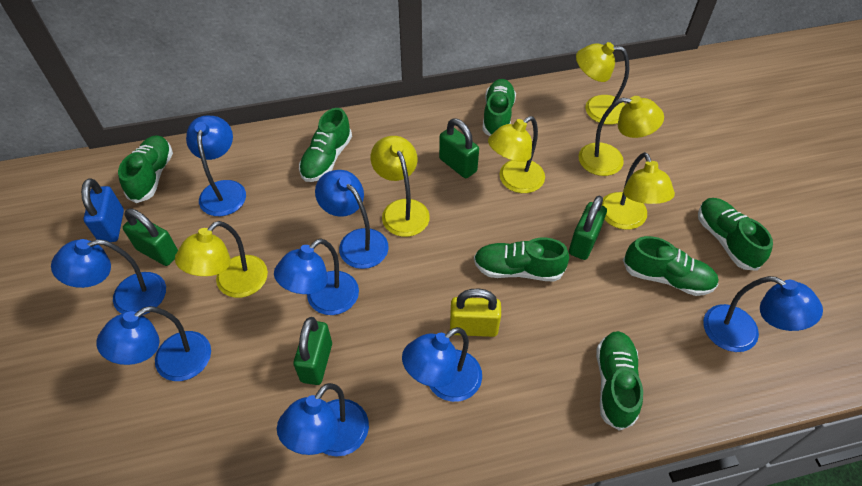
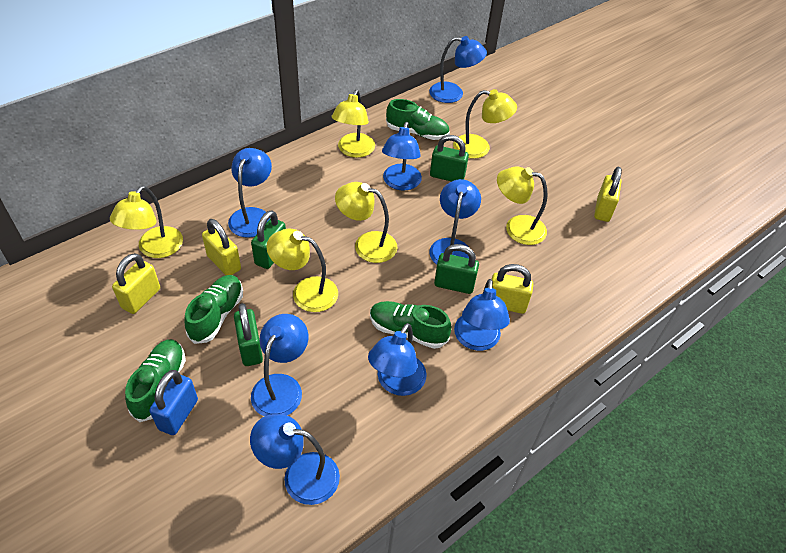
green shoe: 7 -> 4
yellow padlock: 1 -> 4

